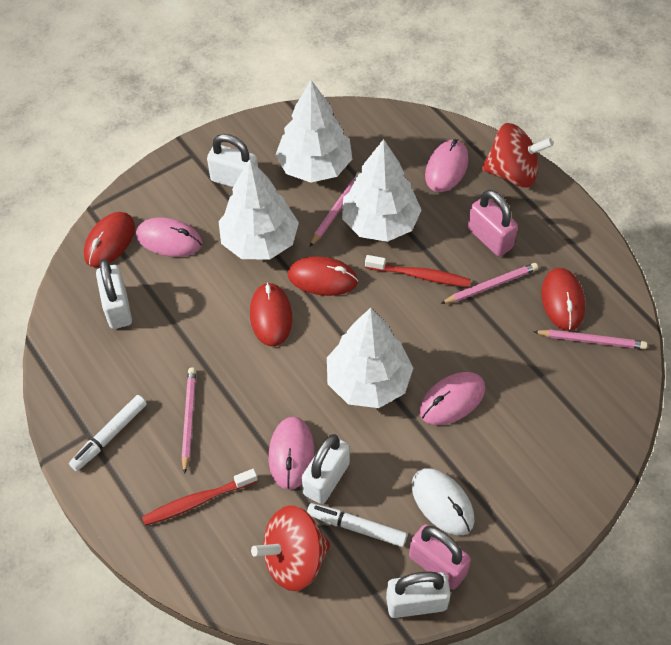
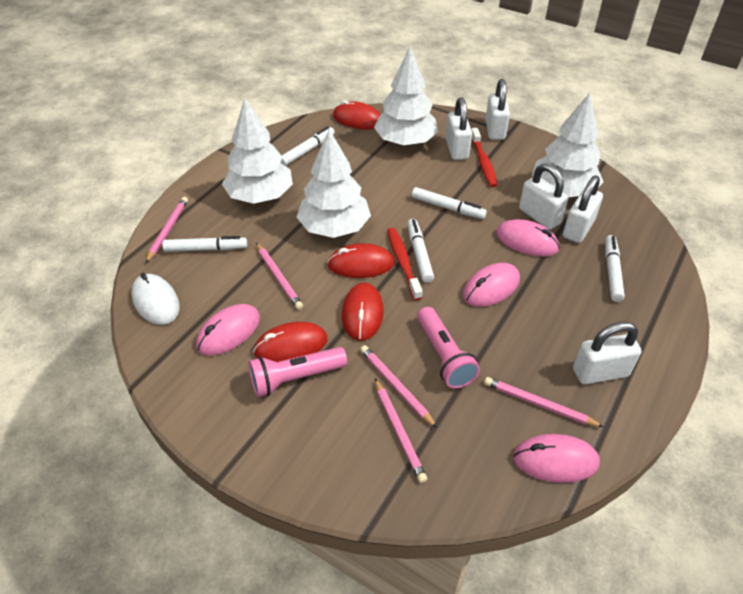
pink flashlight: 0 -> 2
pink padlock: 2 -> 0
pink pencil: 4 -> 5
red spinning top: 2 -> 0
white marker: 2 -> 5
white padlock: 4 -> 5

